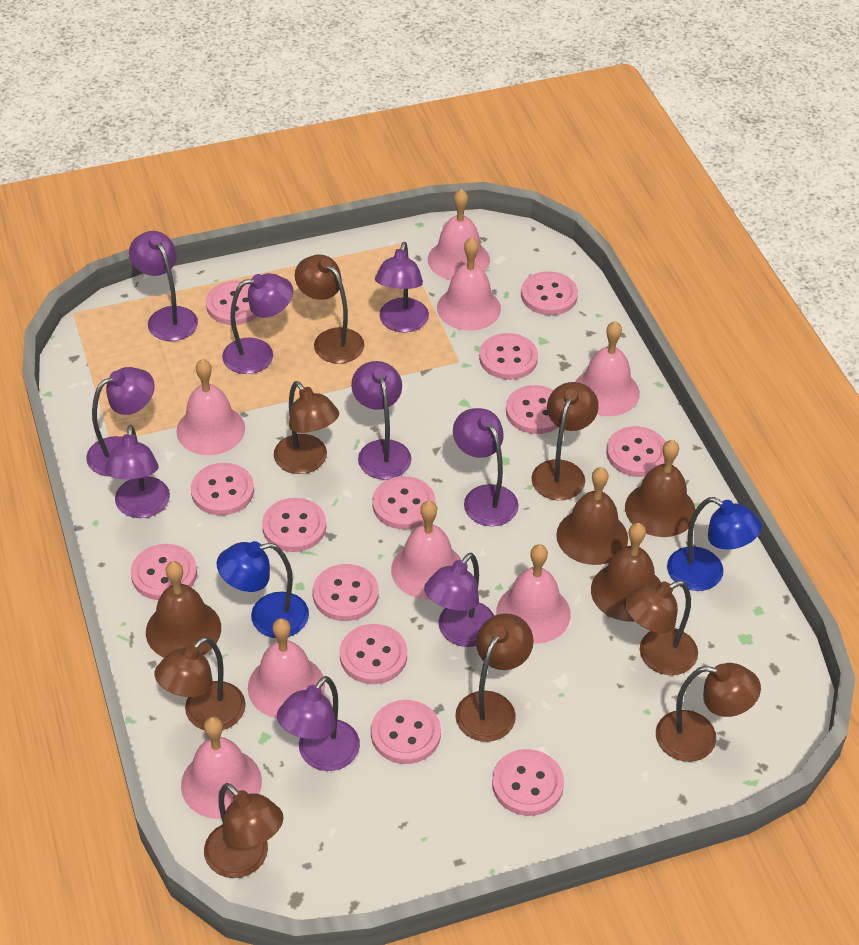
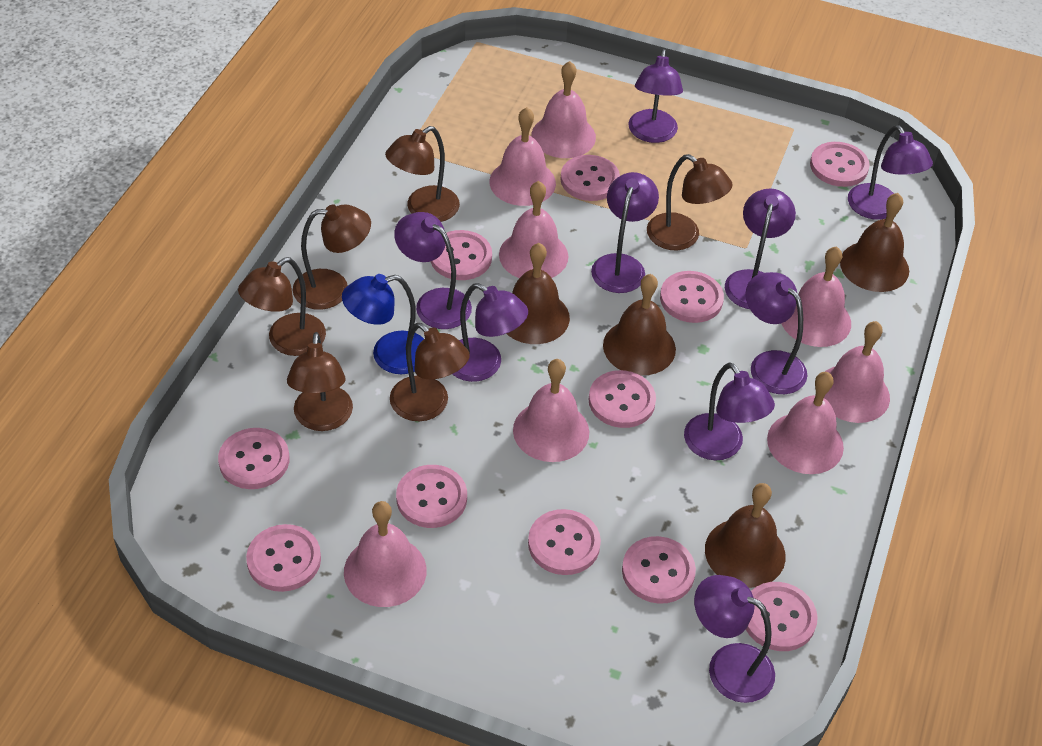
blue lamp: 2 -> 1
brown lamp: 8 -> 6
pink button: 13 -> 11

